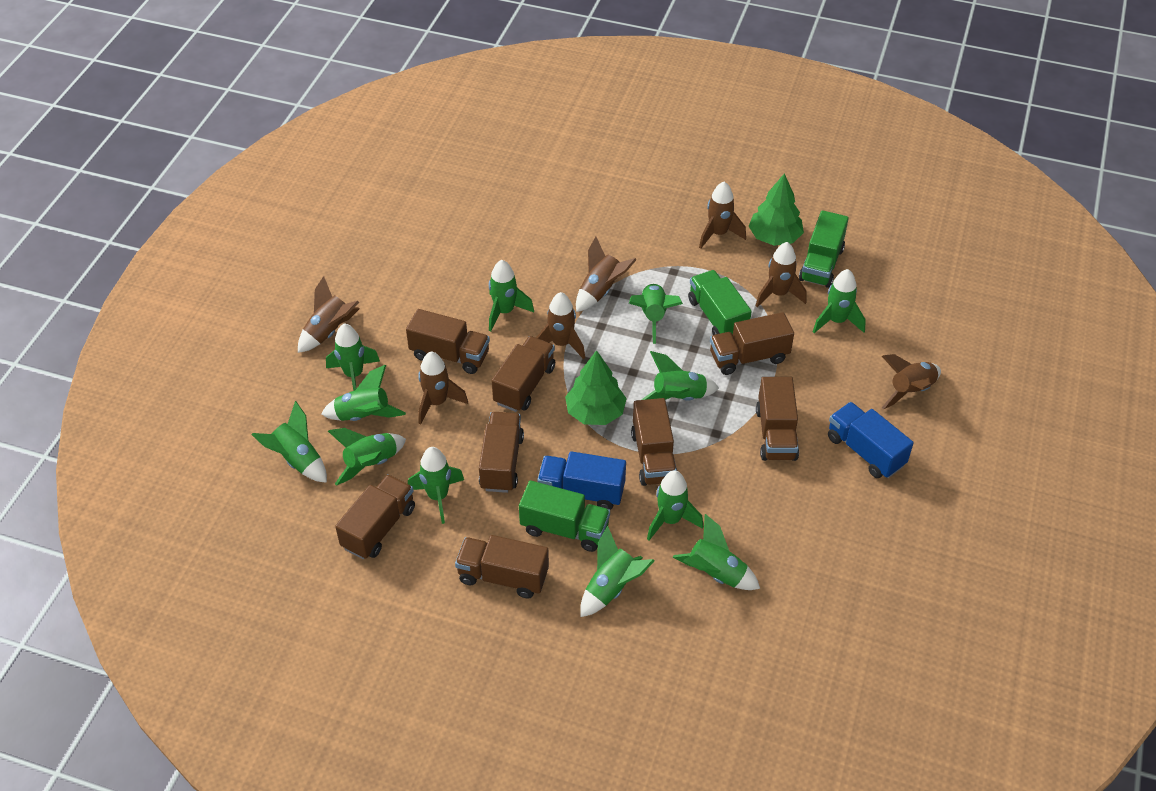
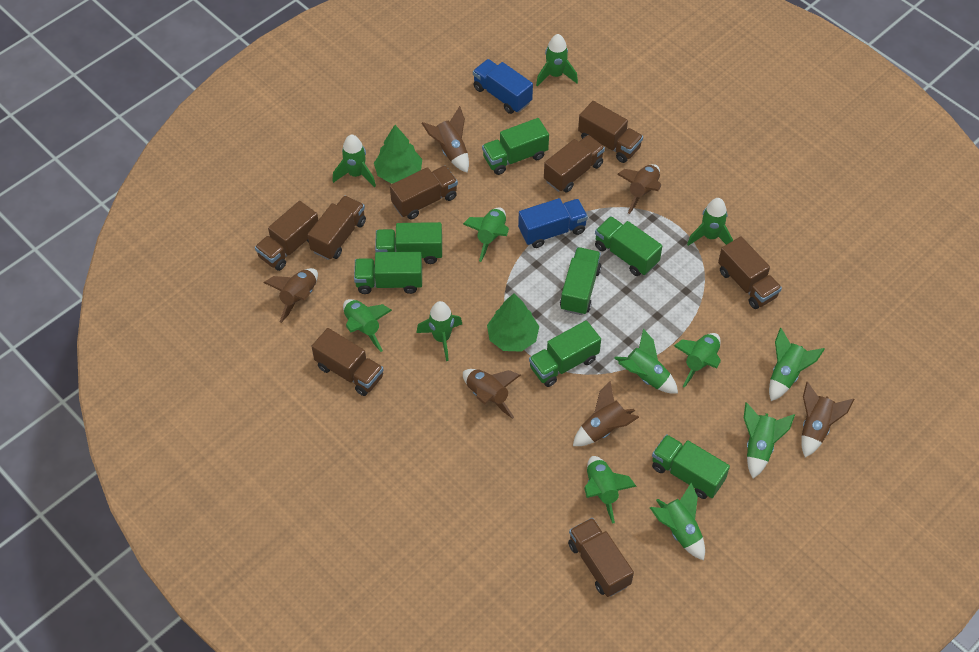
brown rocket: 7 -> 6
green truck: 3 -> 7

